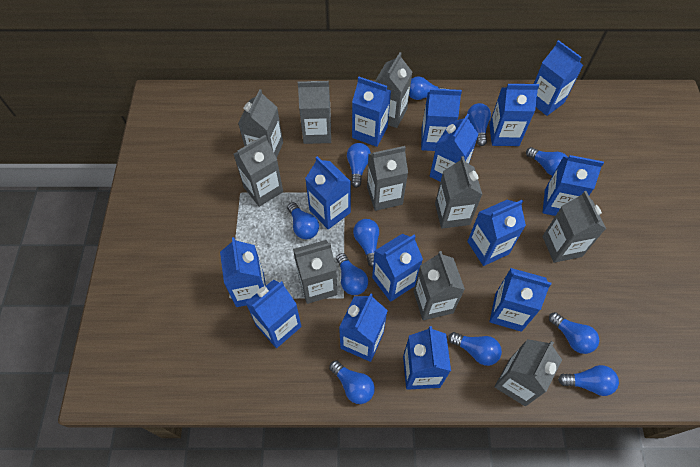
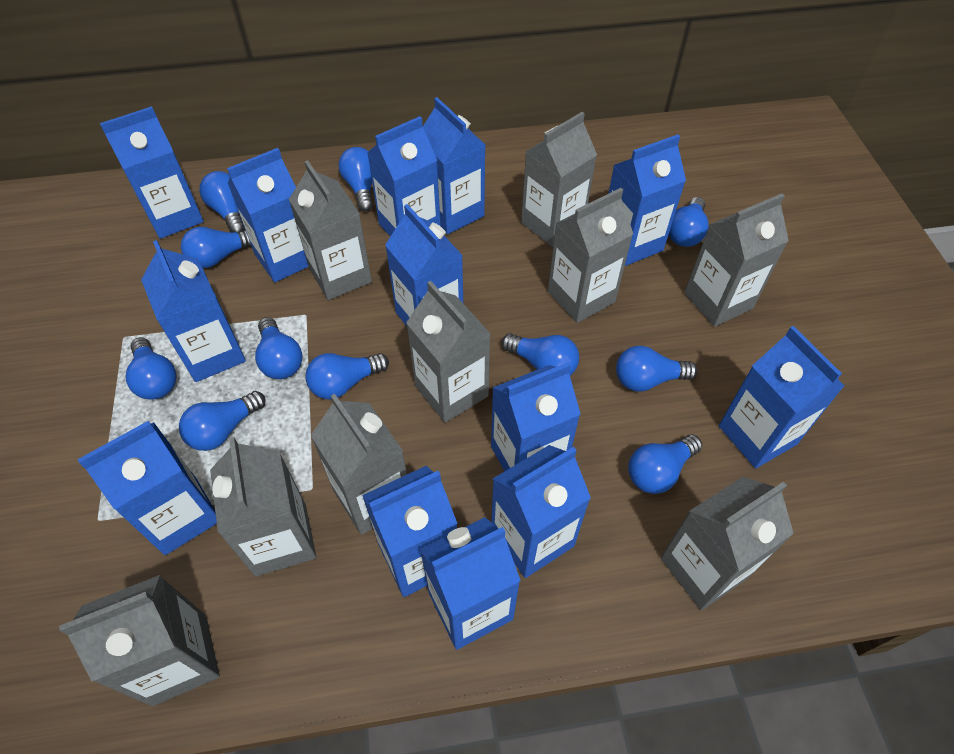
blue carton: 14 -> 13
grey carton: 10 -> 9

